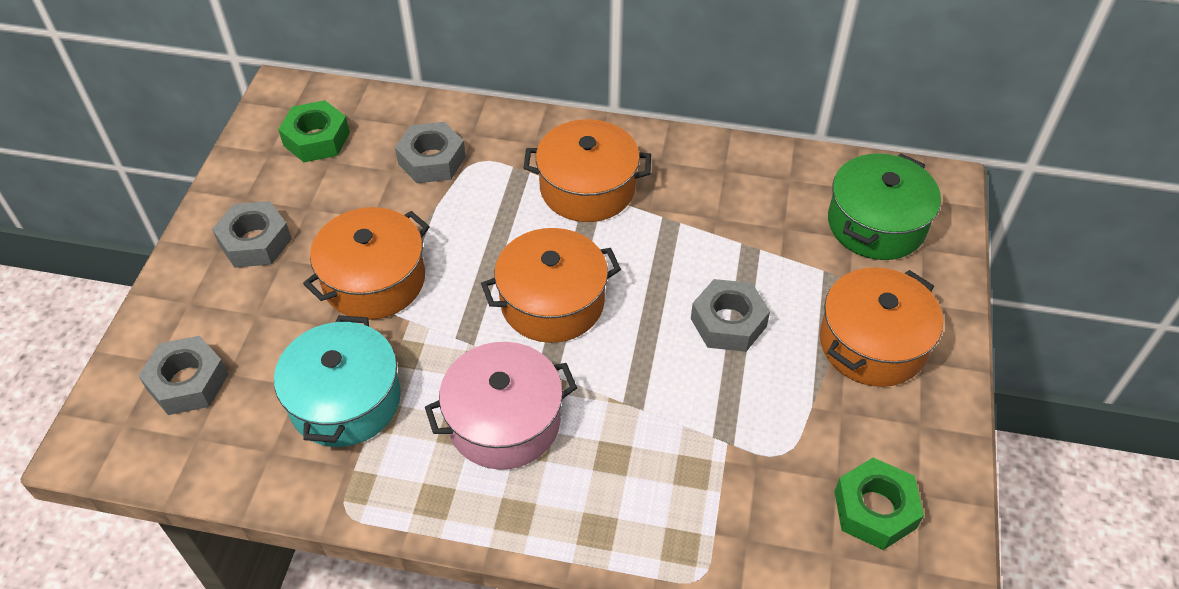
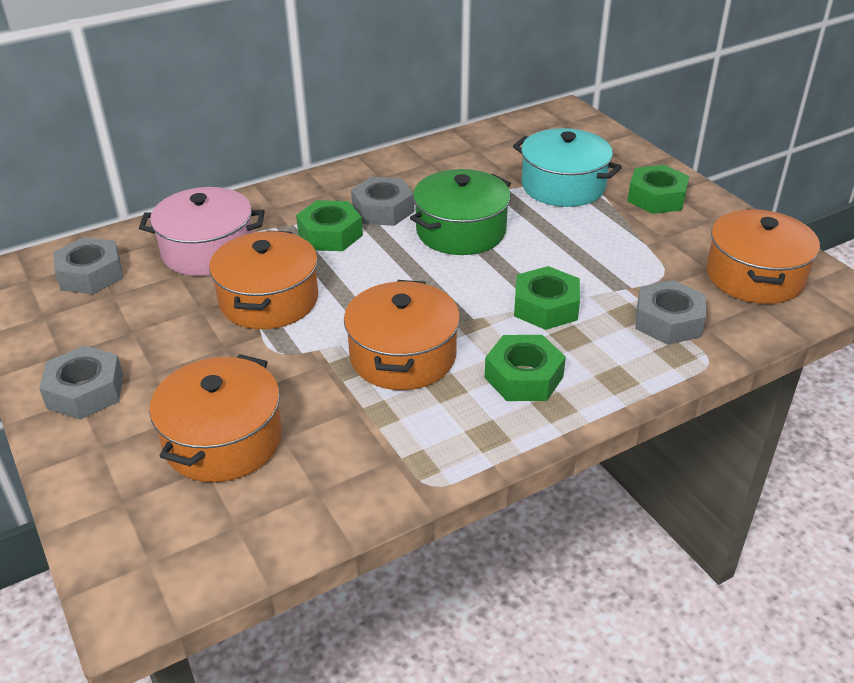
green nut: 2 -> 4

